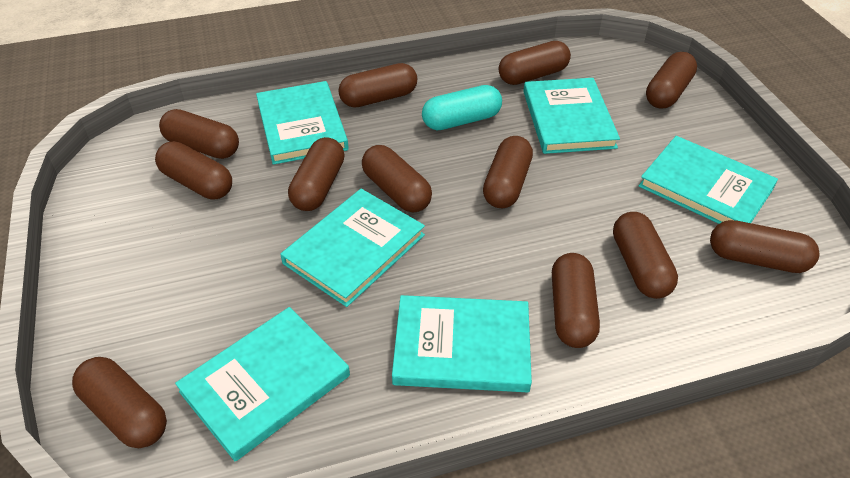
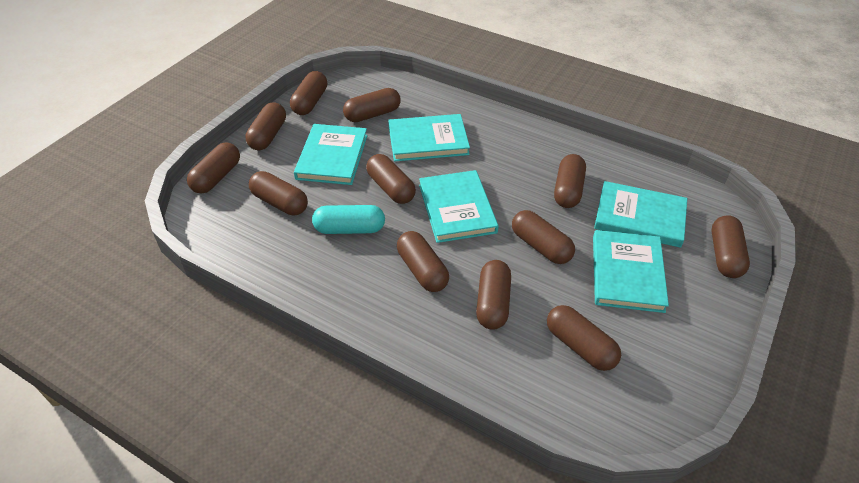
turquoise book: 6 -> 5

